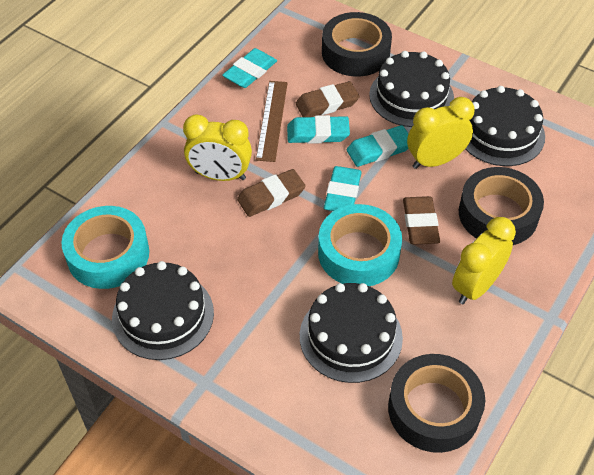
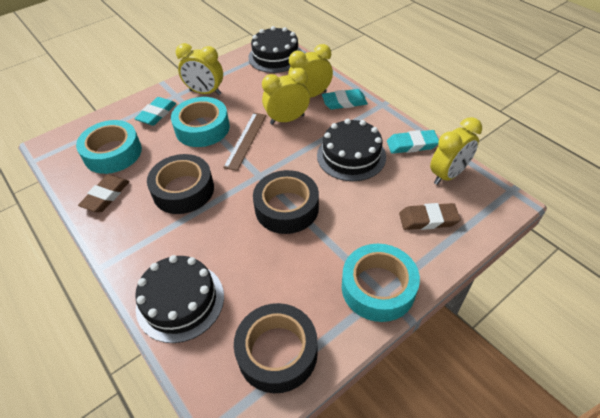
black cake: 4 -> 3
brown eraser: 3 -> 2
turquoise eraser: 4 -> 3
turquoise tape: 2 -> 3
yellow clock: 3 -> 4

